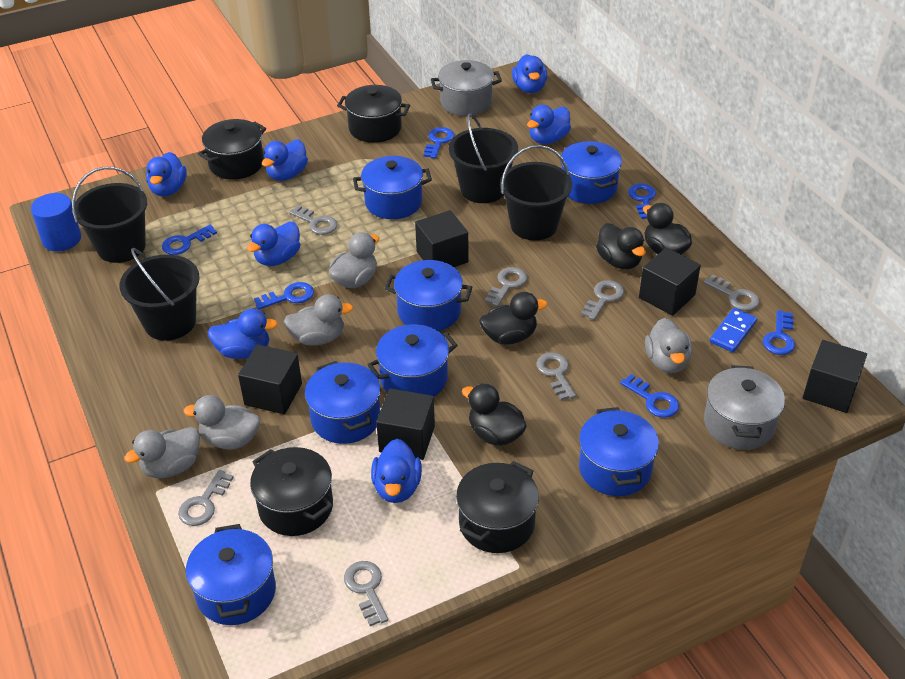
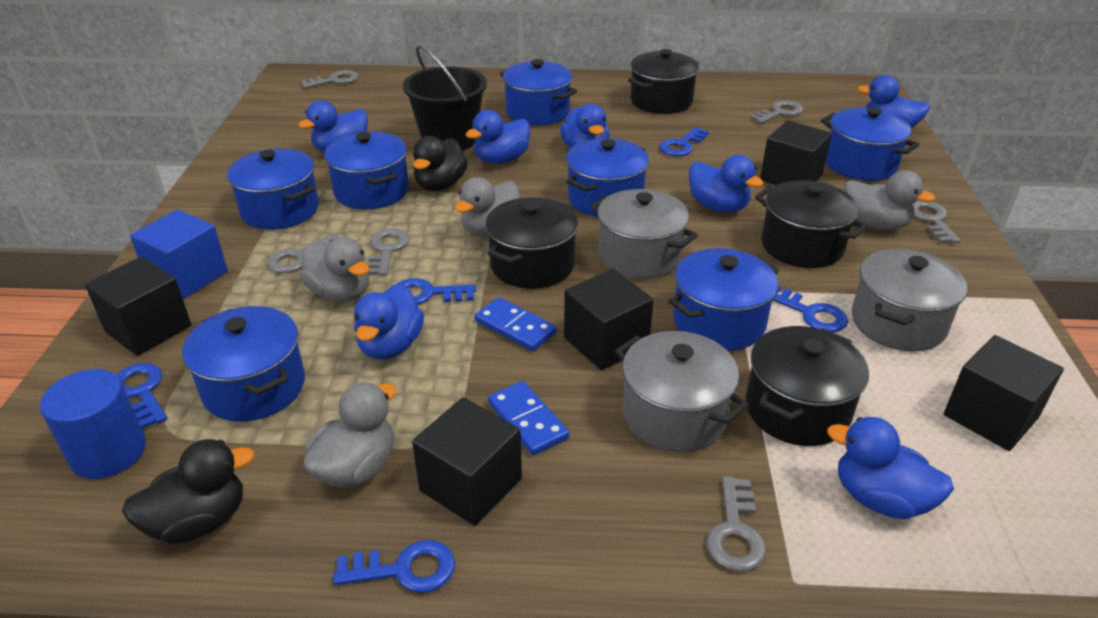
black bucket: 4 -> 1
black duck: 4 -> 2
blue cube: 0 -> 1
blue domino: 1 -> 2
blue key: 6 -> 5
grey duck: 5 -> 4
grey key: 7 -> 6
grey pot: 2 -> 3

